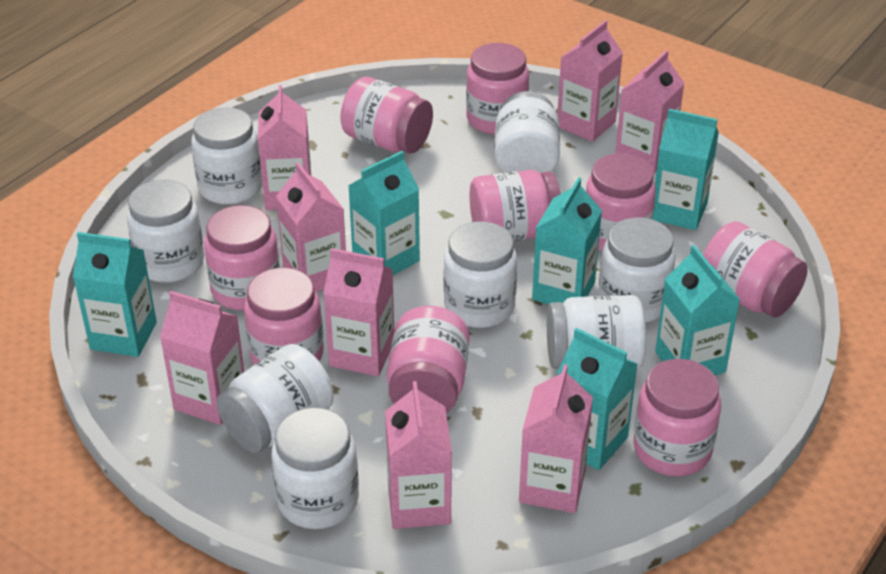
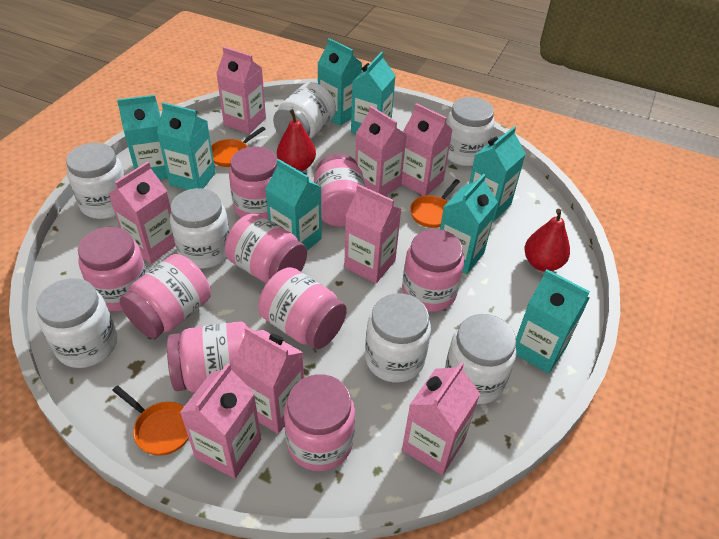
orange pan: 0 -> 3
red pear: 0 -> 2
turquoise carton: 6 -> 8
white jar: 8 -> 7

